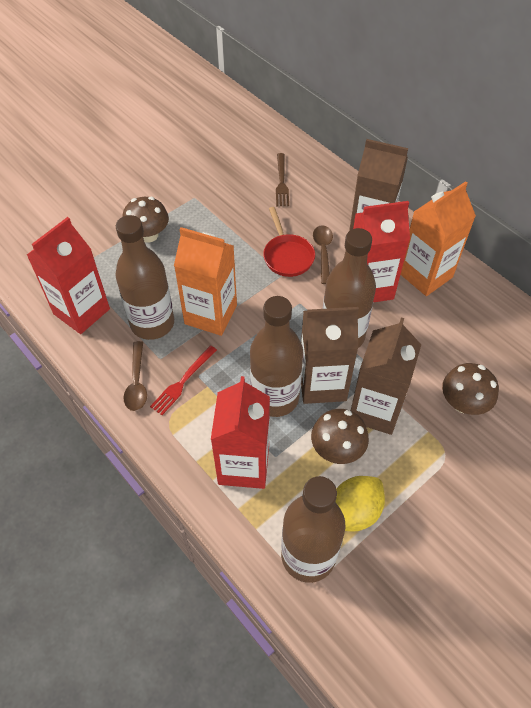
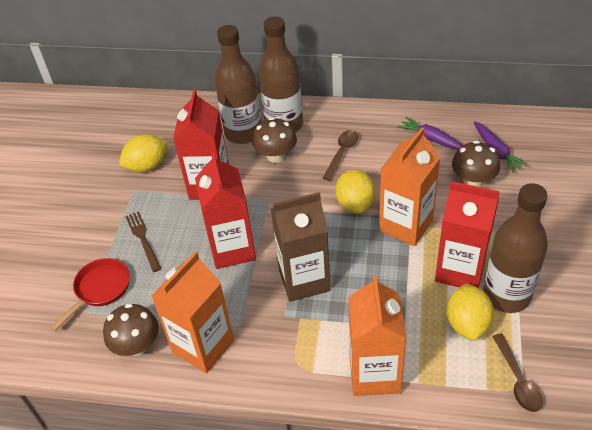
brown bottle: 4 -> 3
brown carton: 3 -> 1
orange carton: 2 -> 3
purple carrot: 0 -> 2
red fork: 1 -> 0
yellow lemon: 1 -> 3

